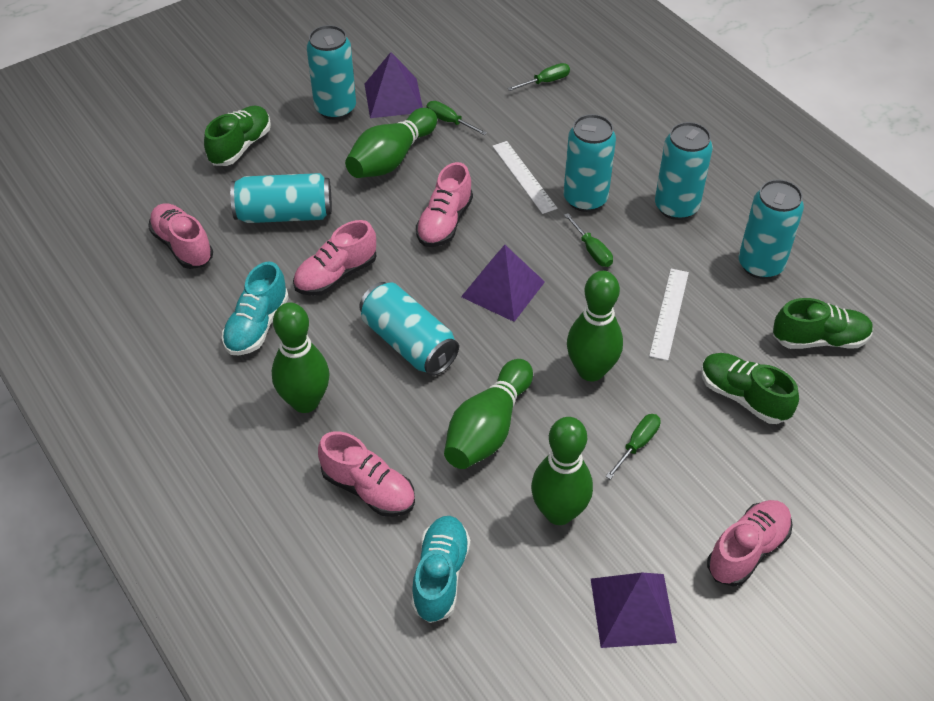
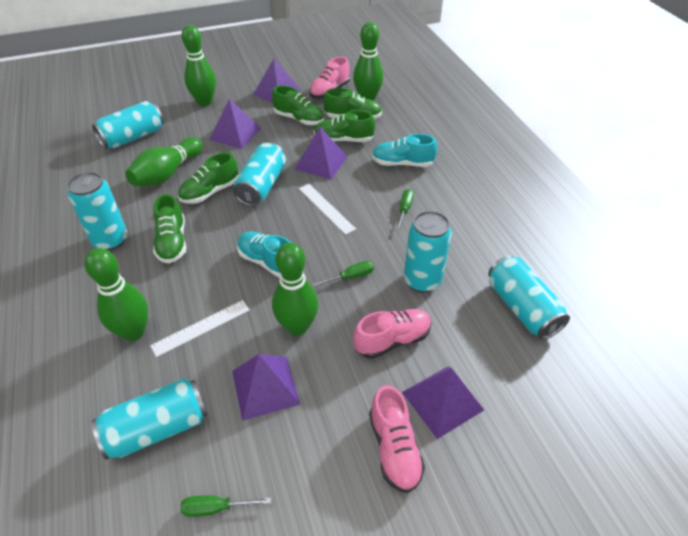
green screwdriver: 4 -> 3
green shoe: 3 -> 5
pink shoe: 5 -> 3
purple pyramid: 3 -> 5

